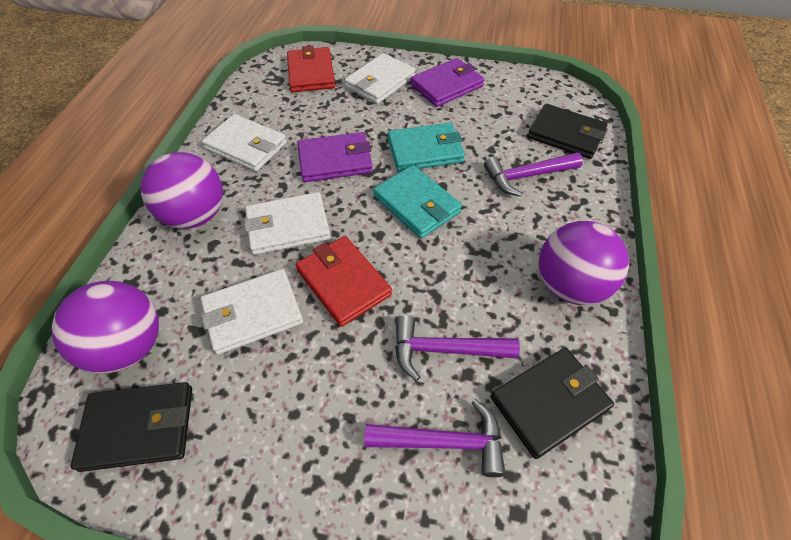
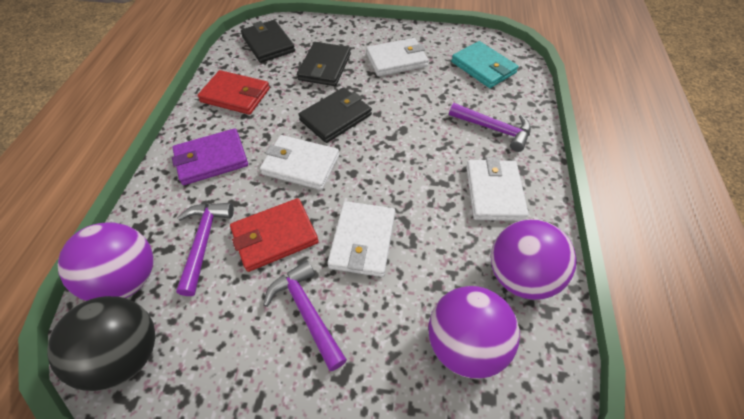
black ball: 0 -> 1
purple wallet: 2 -> 1
turquoise wallet: 2 -> 1

